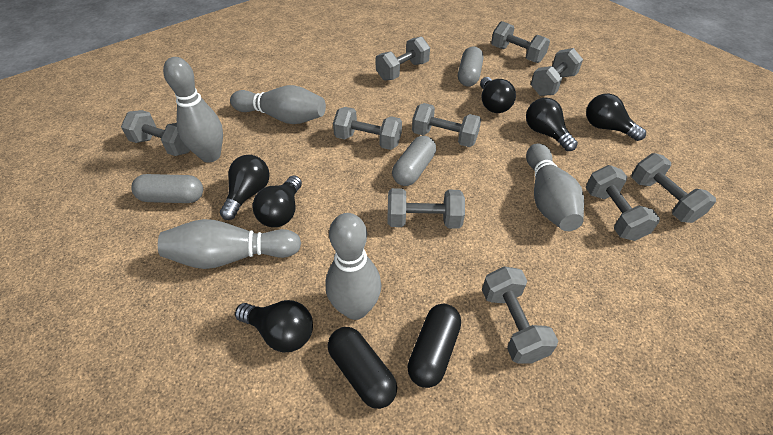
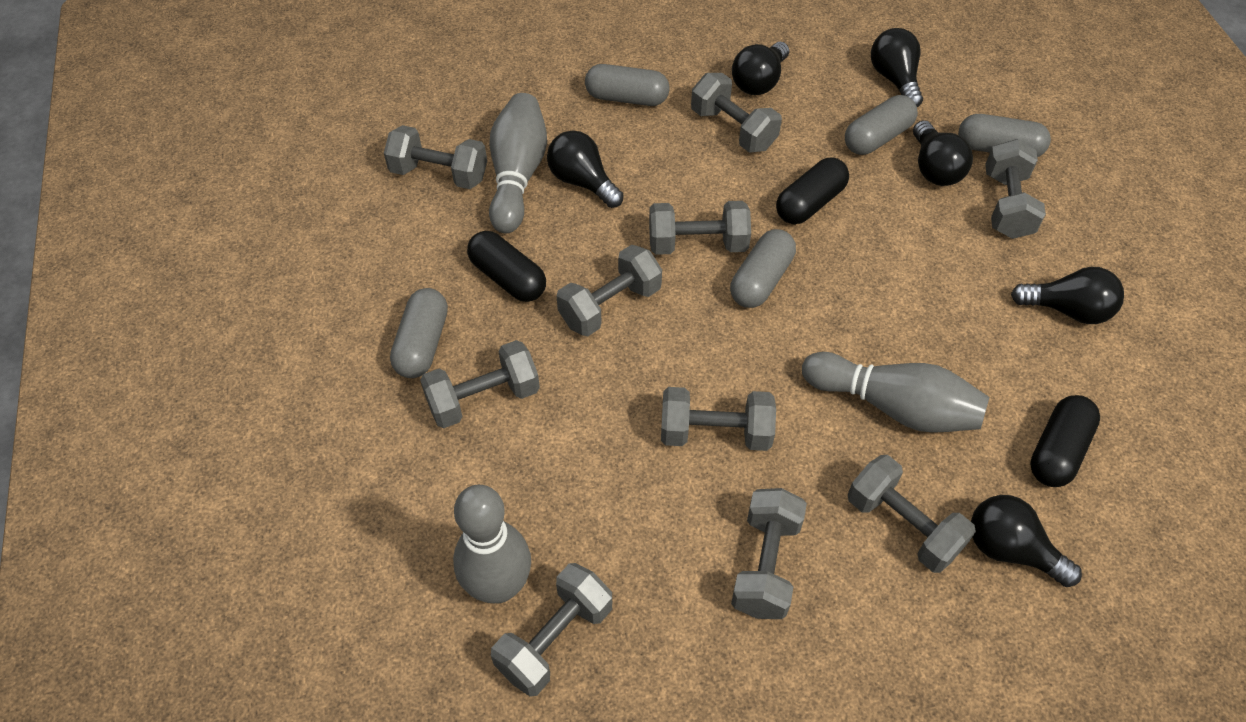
black capsule: 2 -> 3
grey bowling pin: 5 -> 3
grey capsule: 3 -> 5

